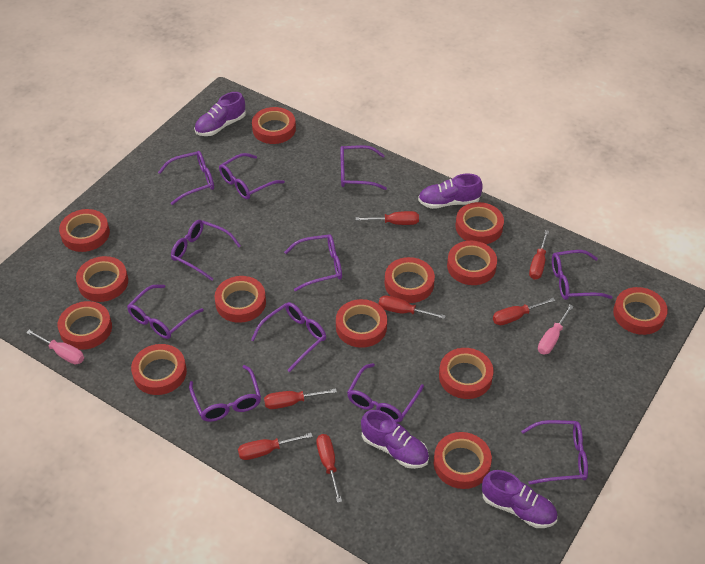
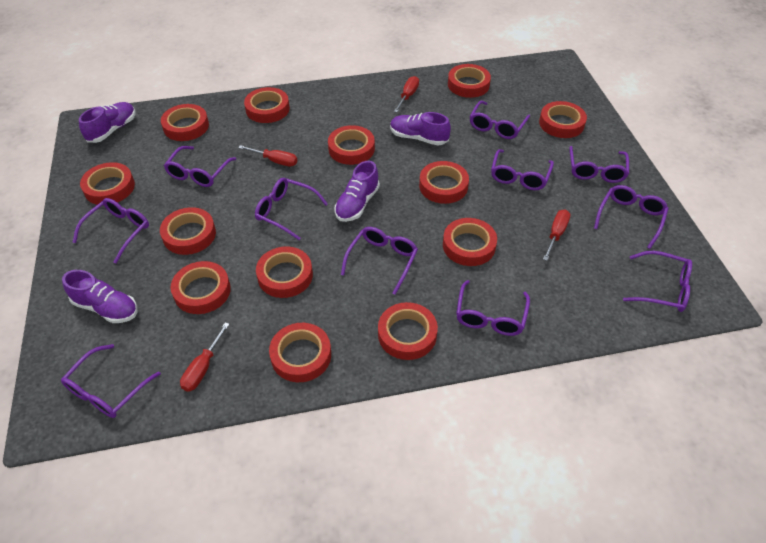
pink screwdriver: 2 -> 0
red screwdriver: 7 -> 4

